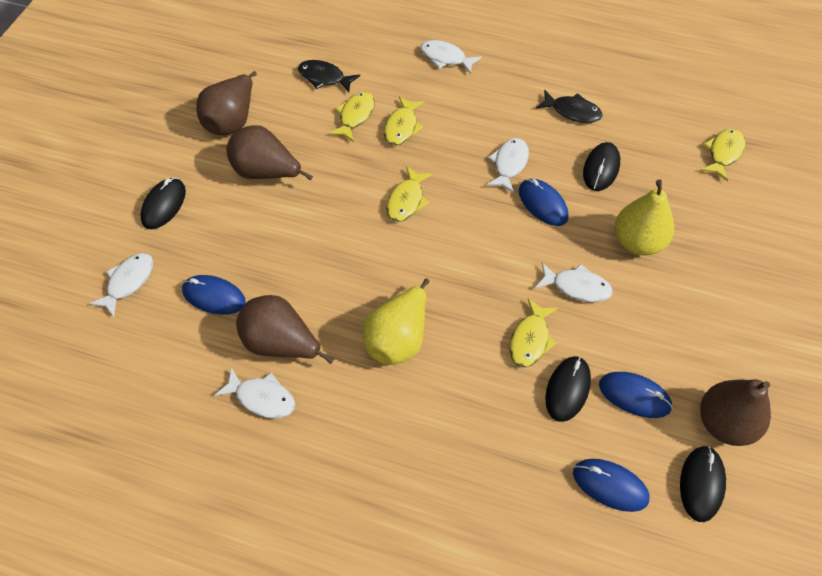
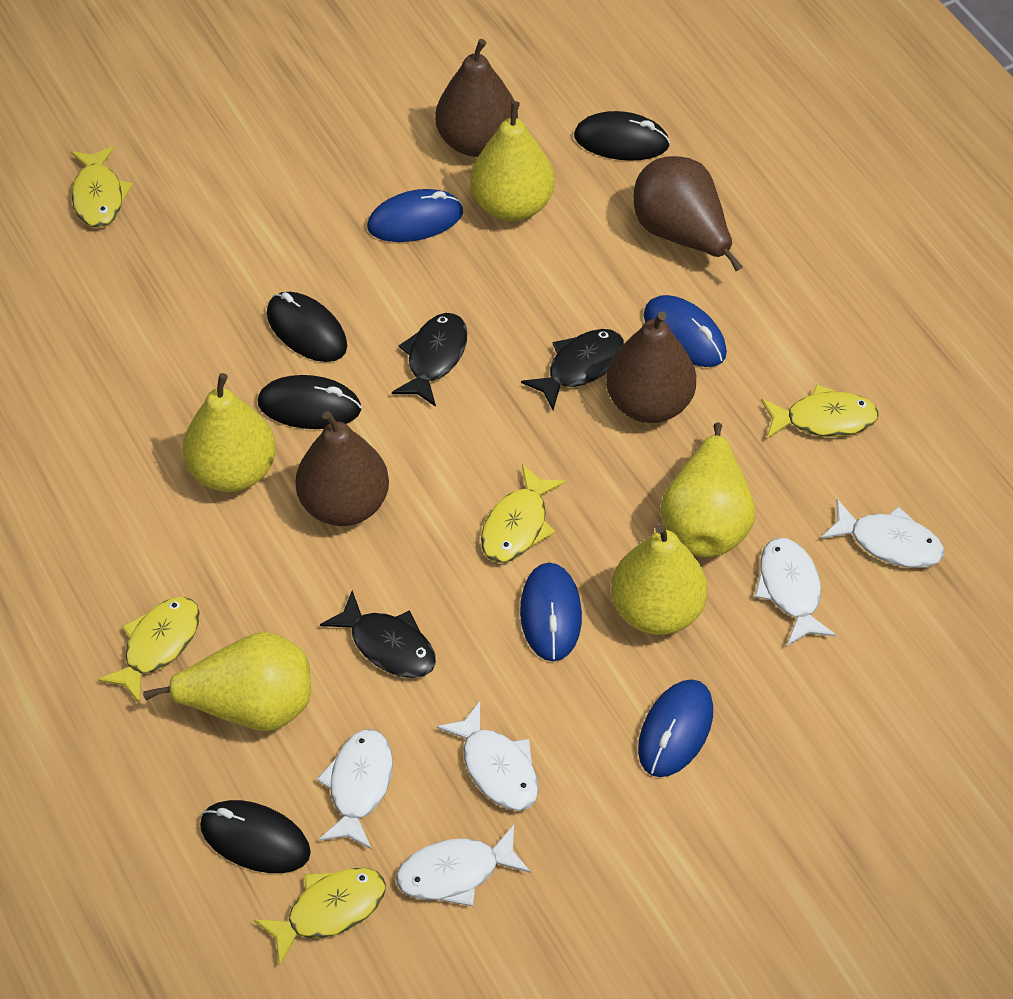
black fish: 2 -> 3
yellow pear: 2 -> 5

